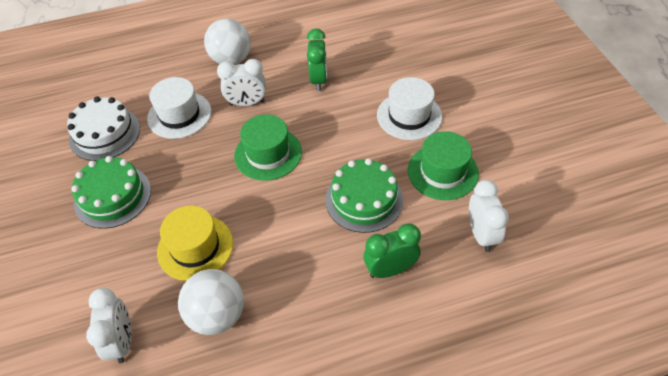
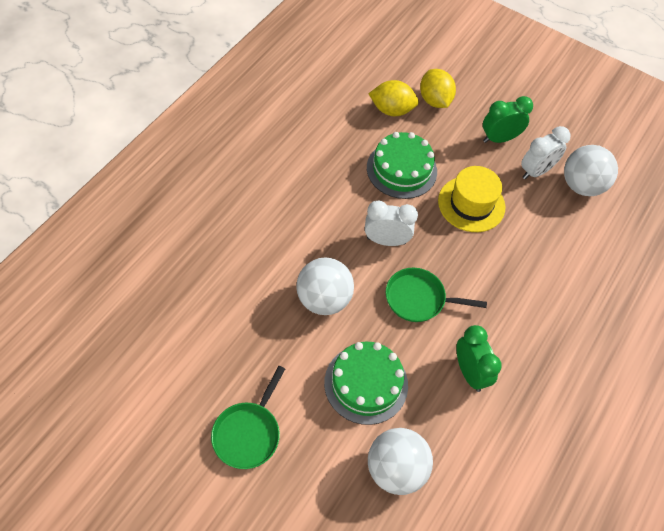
green hat: 2 -> 0
green pan: 0 -> 2
white ball: 2 -> 3
white cake: 1 -> 0
white clock: 3 -> 2
white hat: 2 -> 0
yellow lemon: 0 -> 2

